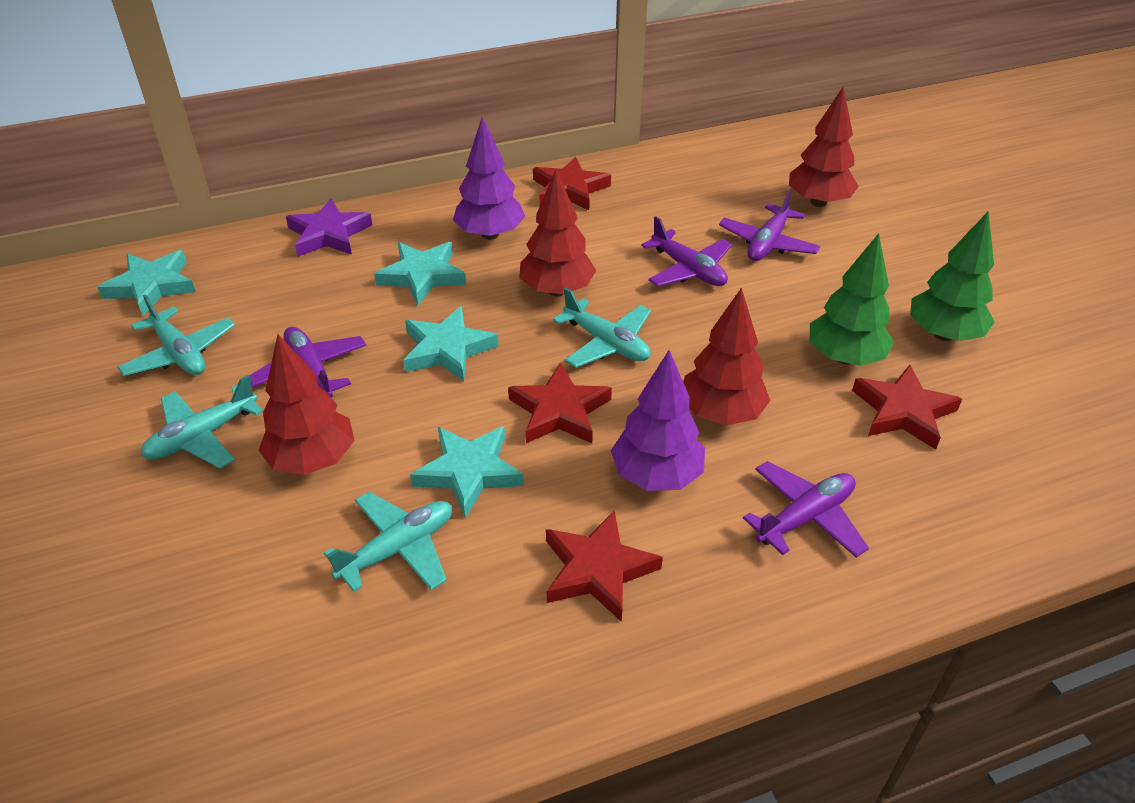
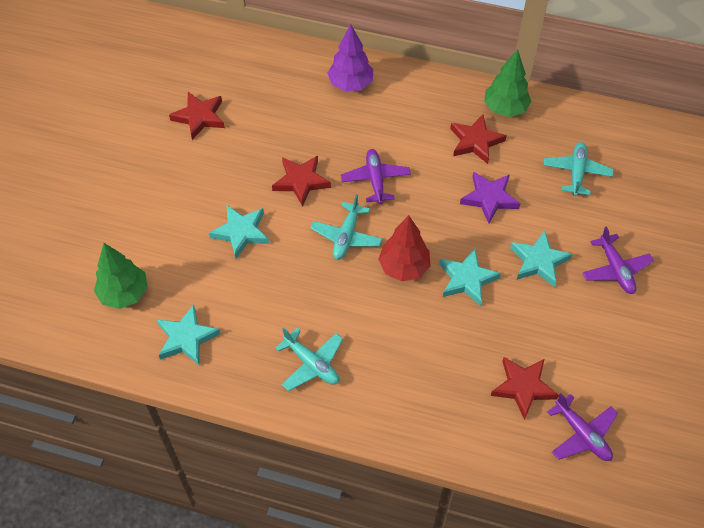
purple plane: 4 -> 3
purple tree: 2 -> 1
red tree: 4 -> 1
turquoise plane: 4 -> 3

